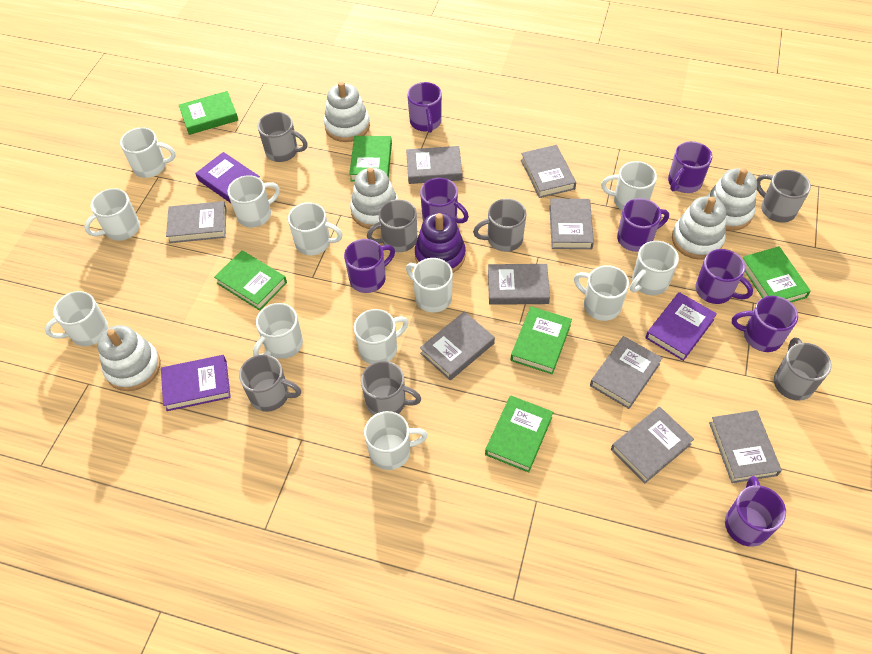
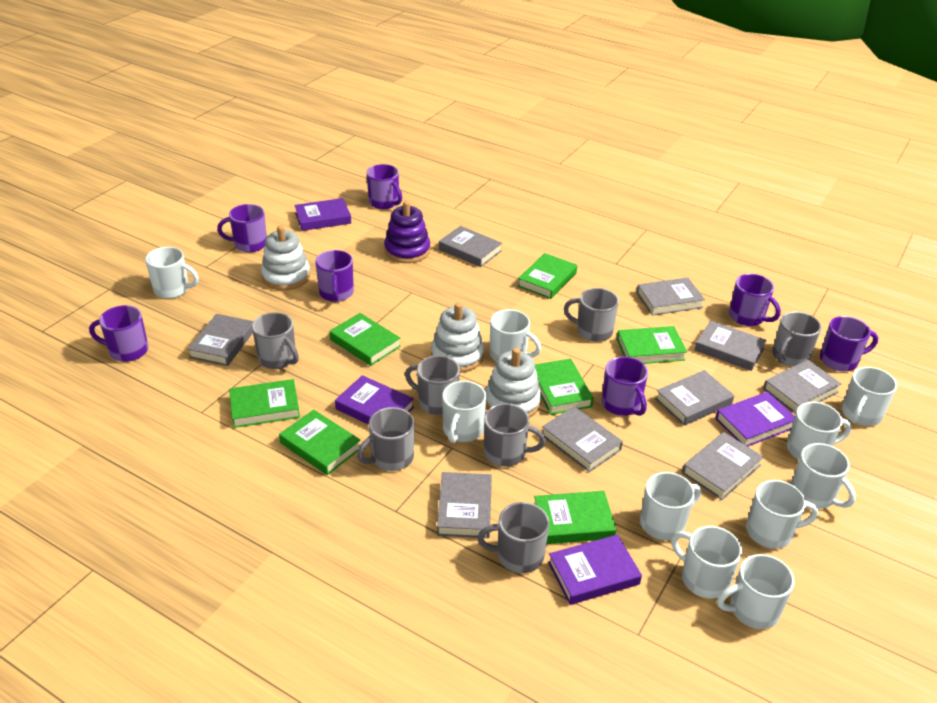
green book: 6 -> 7
purple book: 3 -> 4
purple mug: 8 -> 7
white mug: 12 -> 10
white stacking toy: 5 -> 3

